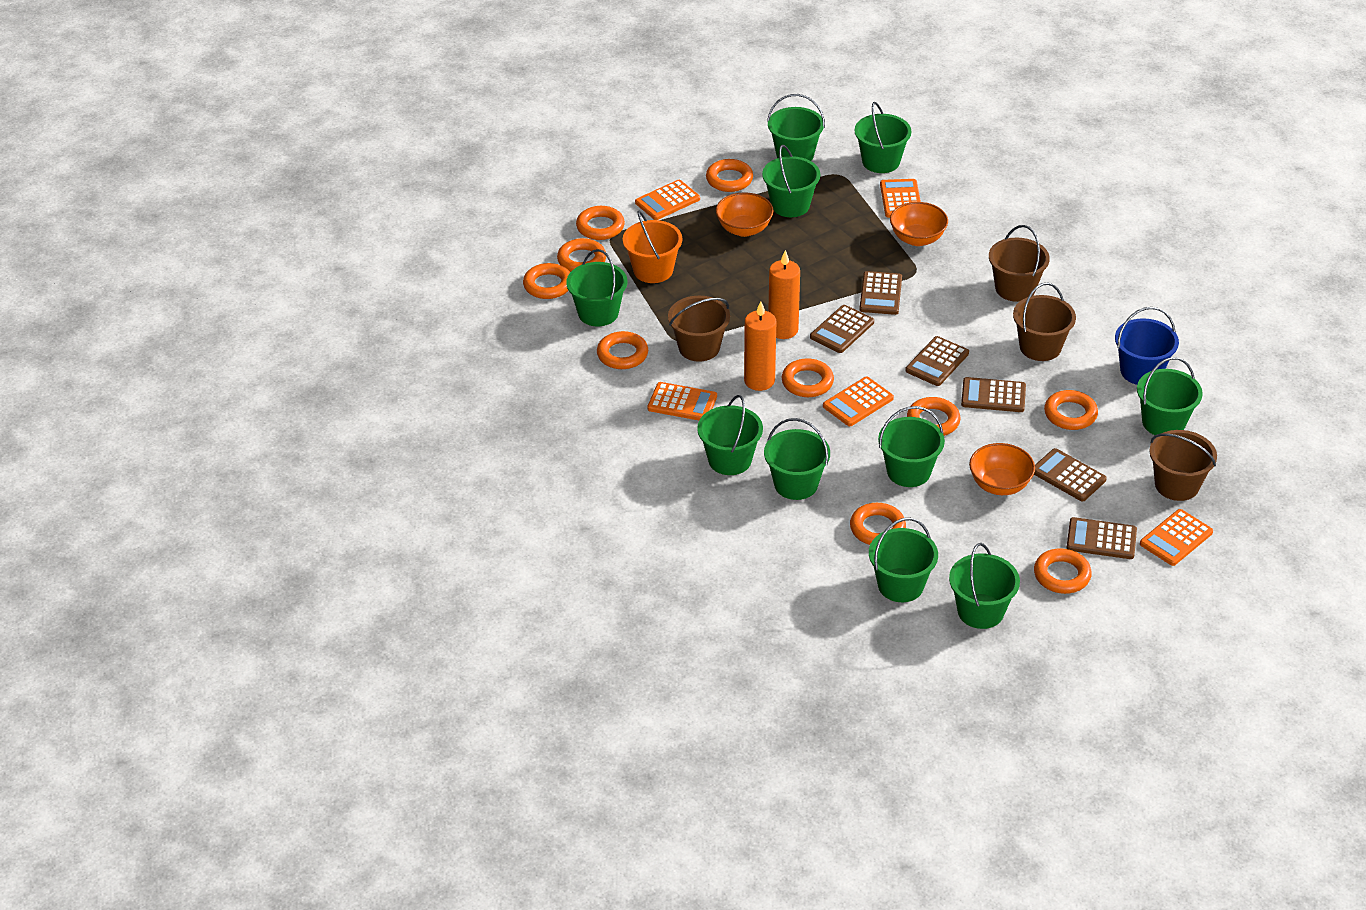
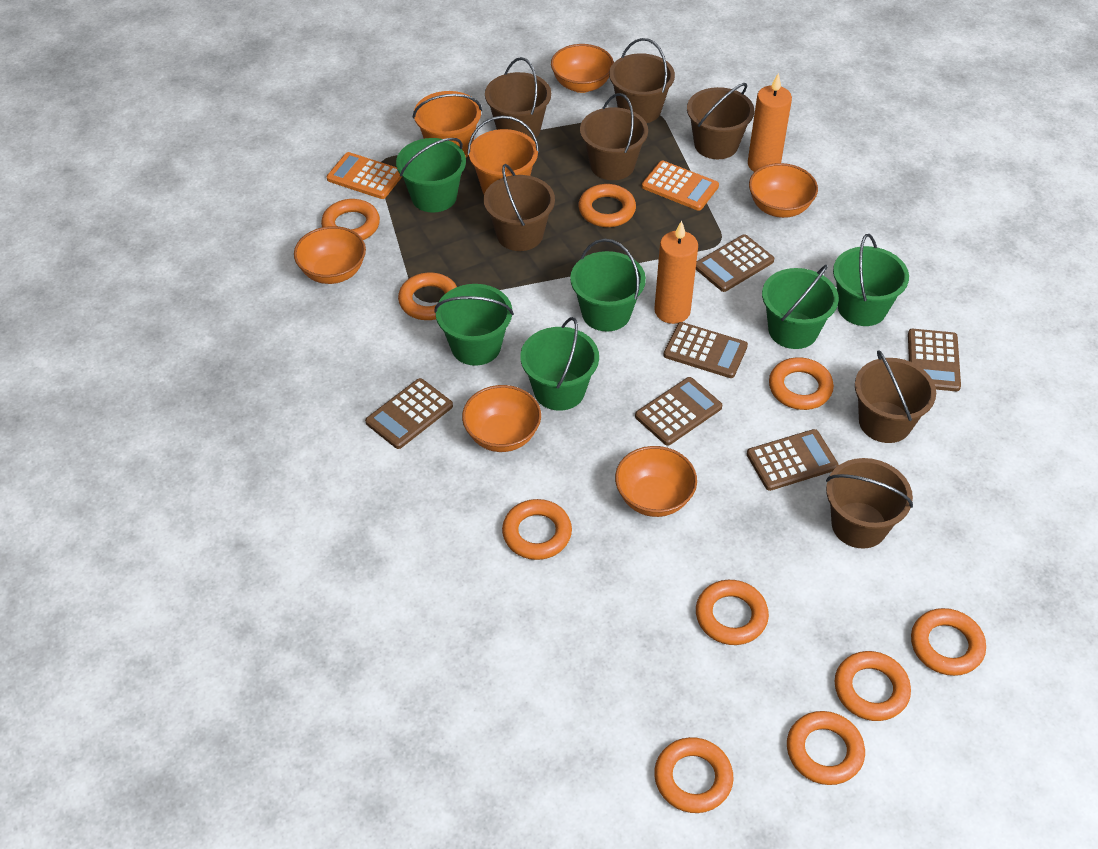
blue bucket: 1 -> 0
brown bucket: 4 -> 7
green bucket: 10 -> 6
orange bowl: 3 -> 5
orange bucket: 1 -> 2
orange calculator: 5 -> 2

